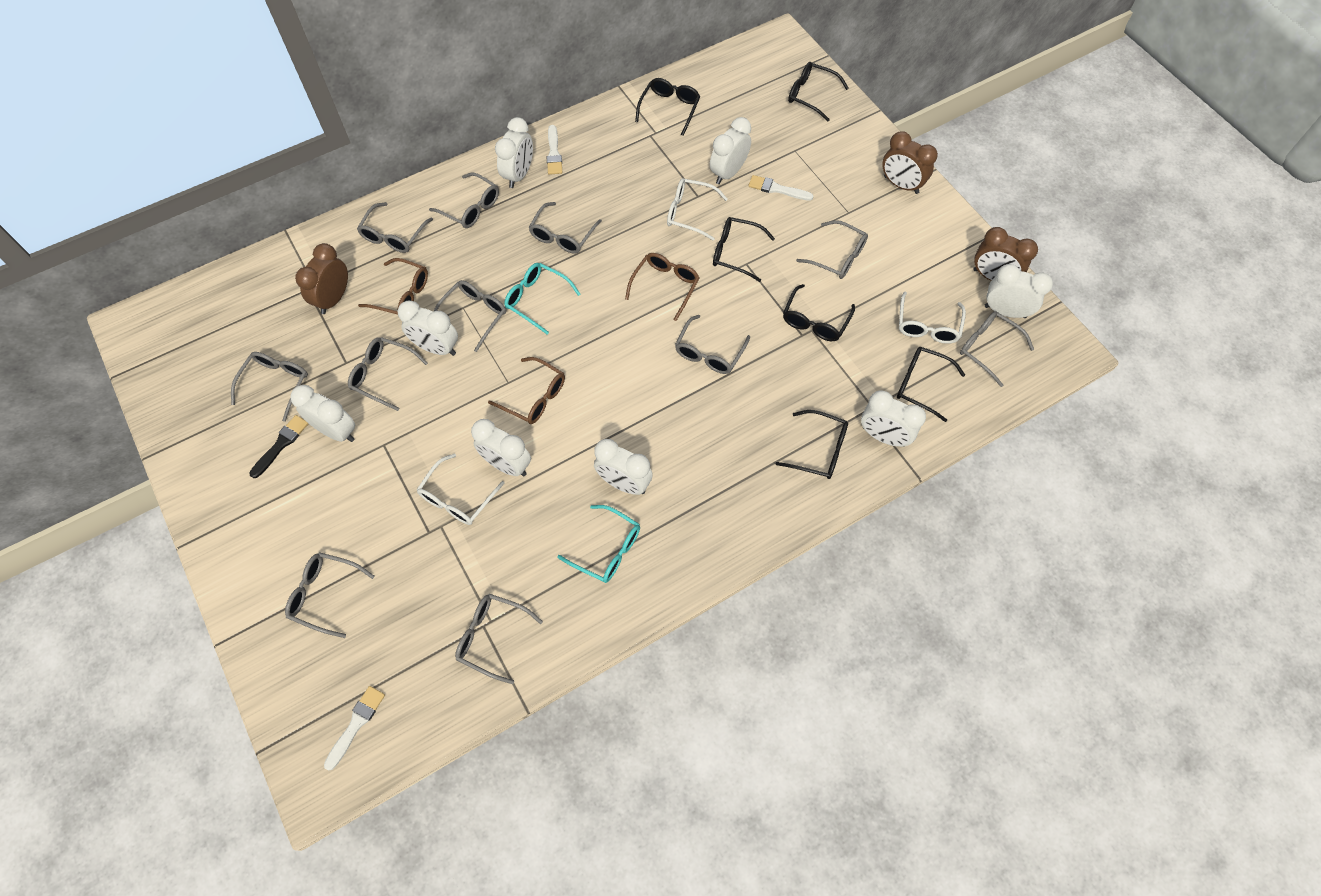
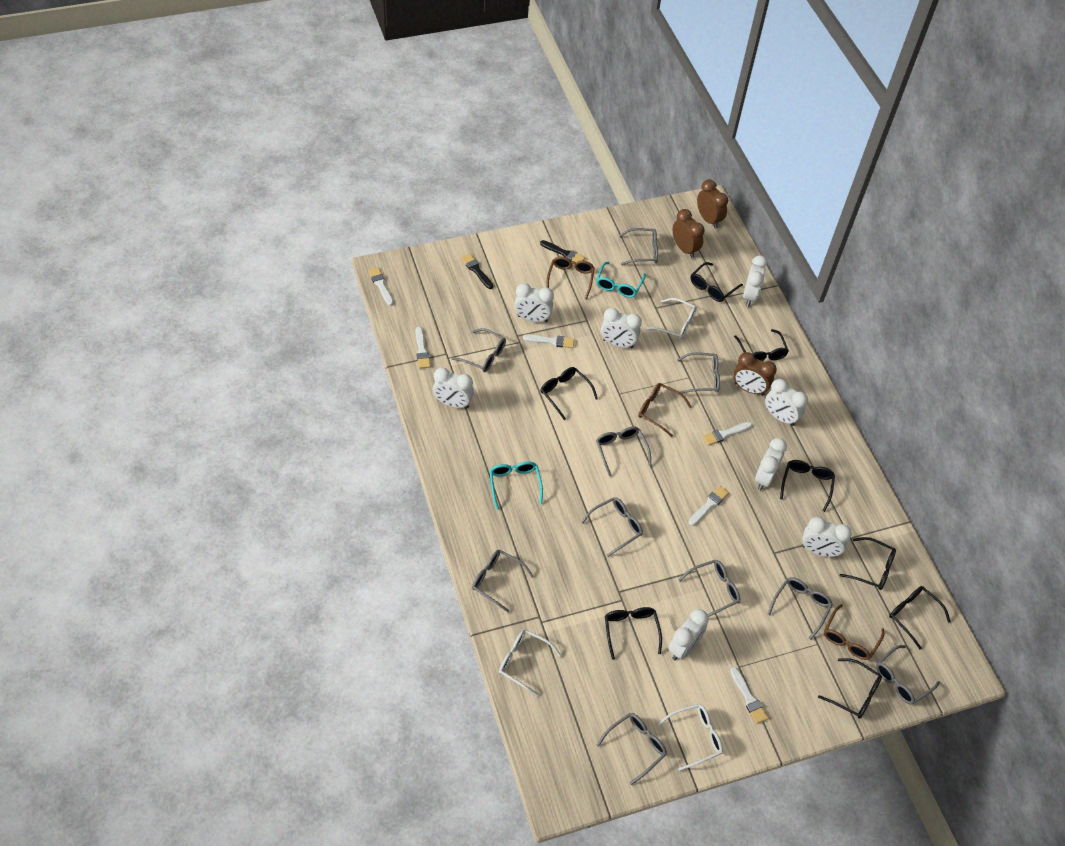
black brush: 1 -> 2
black glasses: 6 -> 8
grey glasses: 11 -> 10
white brush: 3 -> 6

